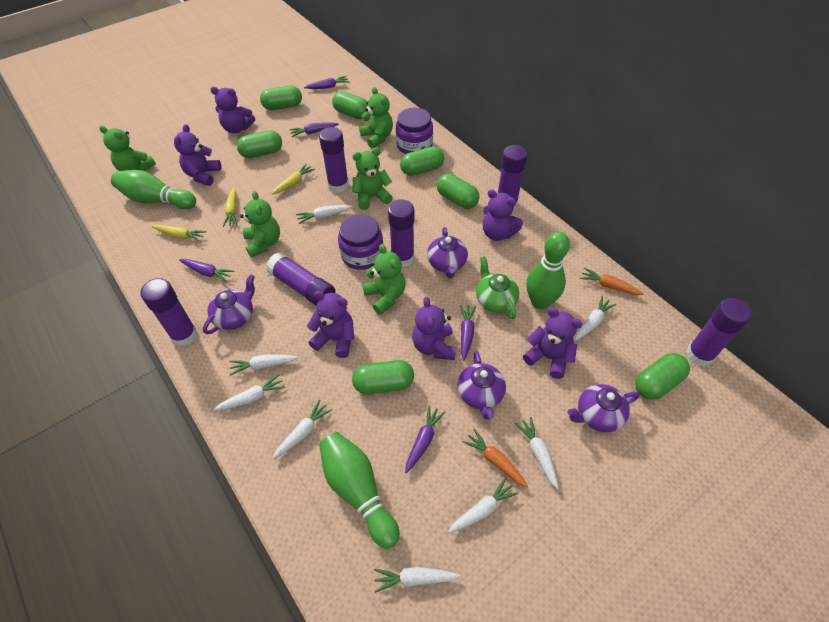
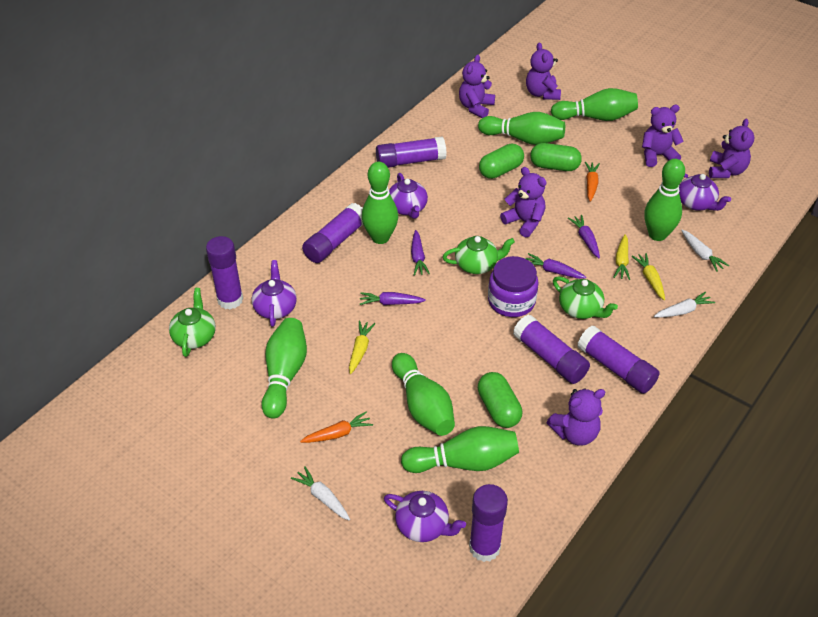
green bowling pin: 3 -> 7
green capsule: 7 -> 3
green teapot: 1 -> 3
green teddy bear: 5 -> 0
purple carrot: 5 -> 4
purple jar: 2 -> 1
white carrot: 8 -> 3

